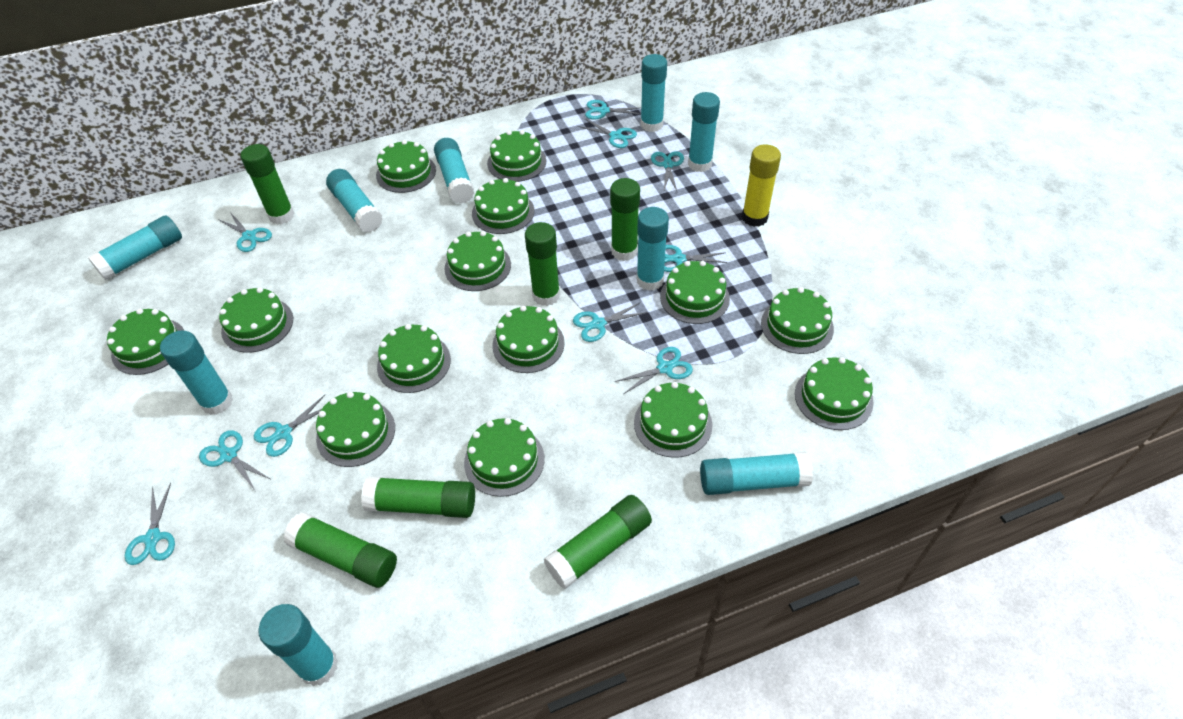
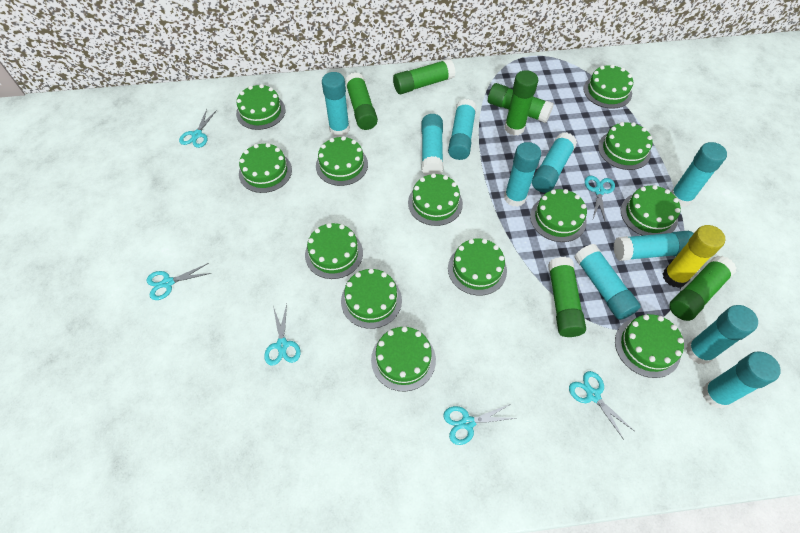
green cake: 14 -> 13
turquoise glue stick: 9 -> 10
turquoise scissors: 10 -> 6

